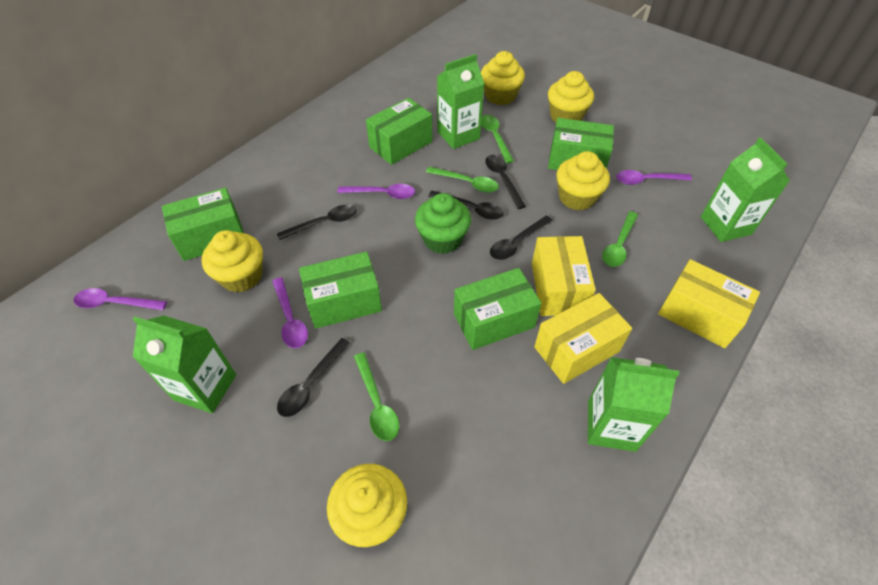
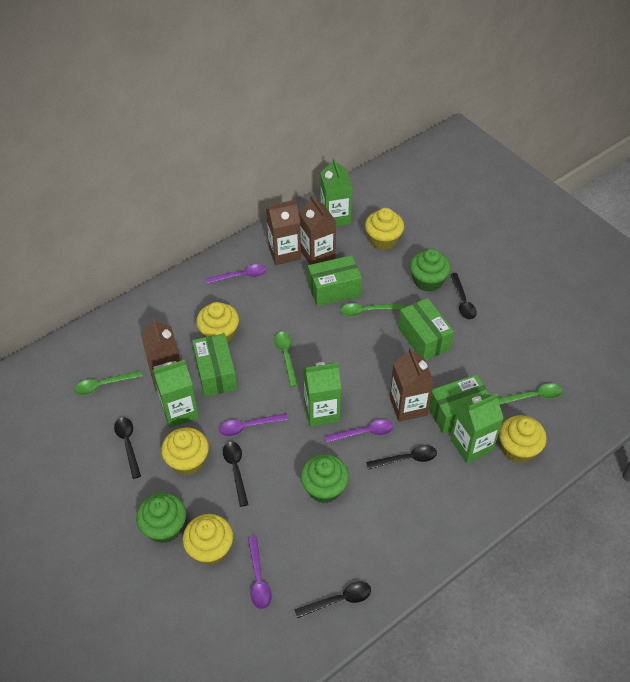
brown carton: 0 -> 4
green box: 5 -> 4
green cupcake: 1 -> 3
yellow box: 3 -> 0

